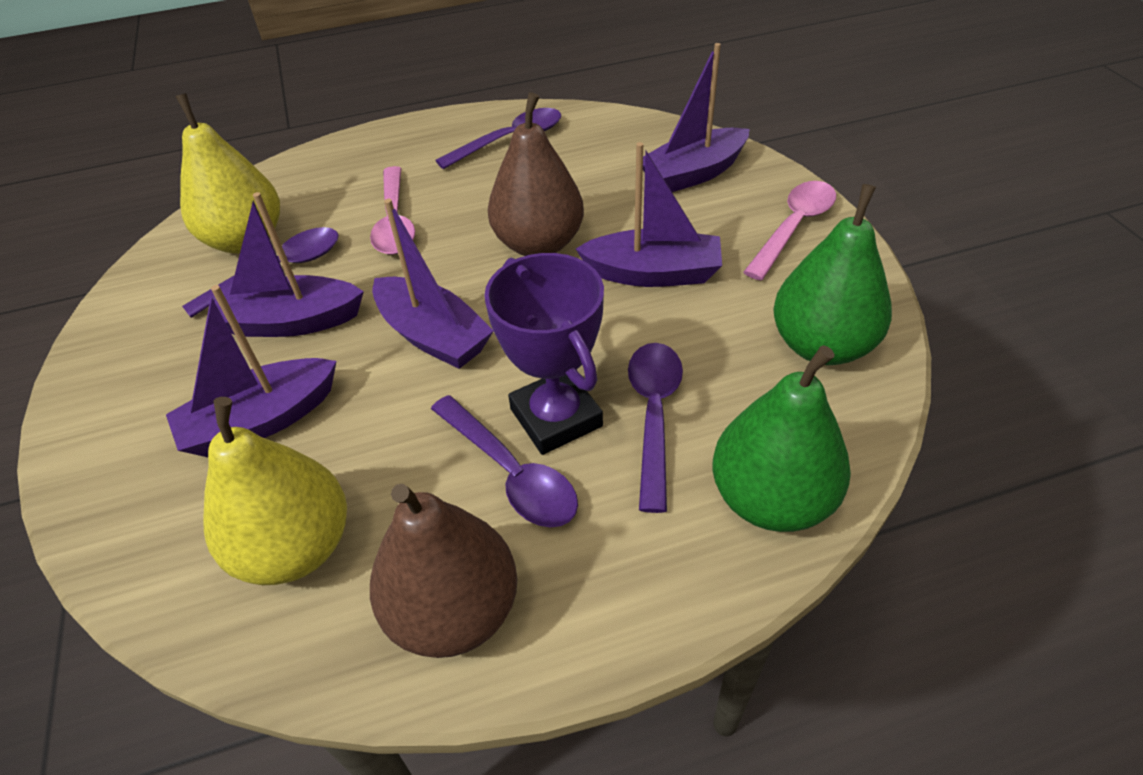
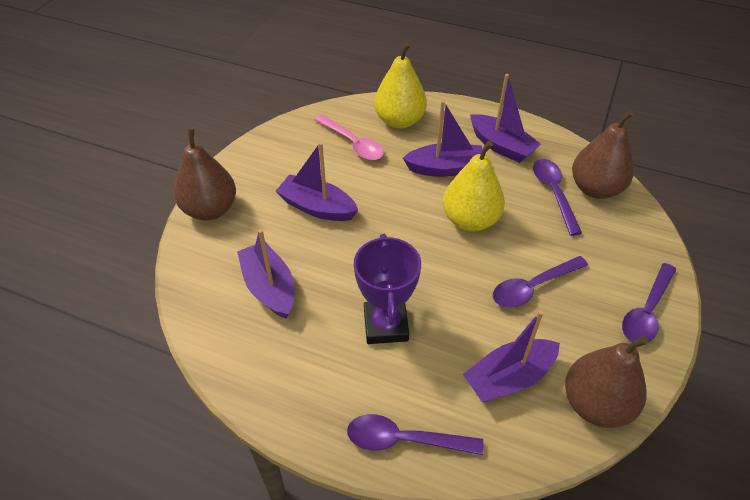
brown pear: 2 -> 3
green pear: 2 -> 0
pink spoon: 2 -> 1

